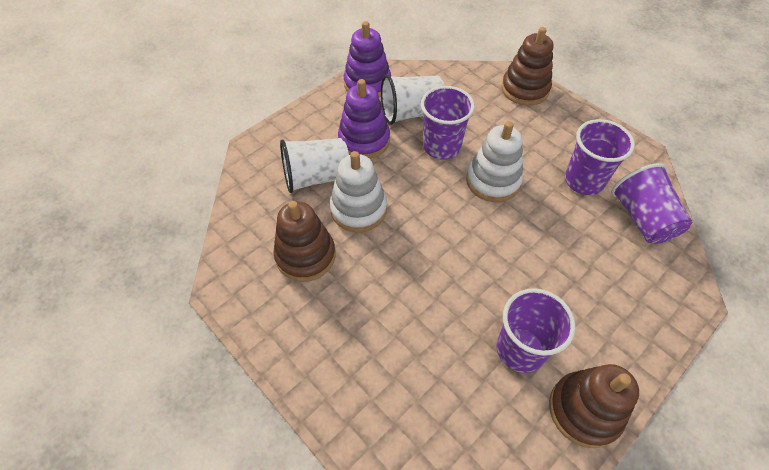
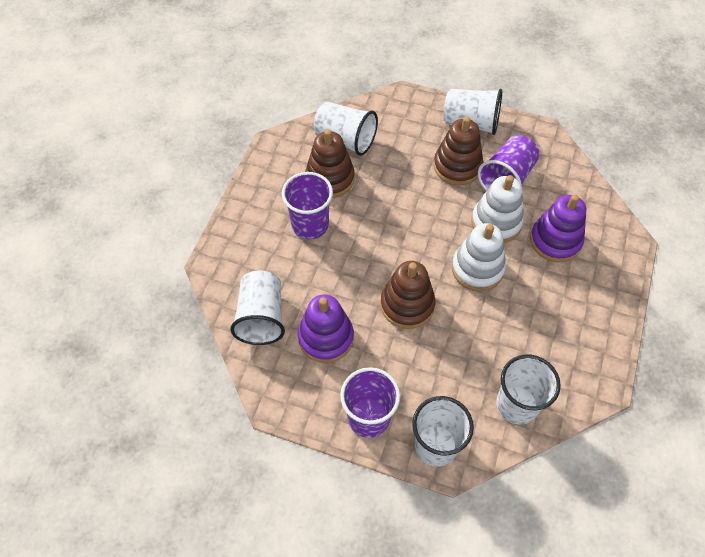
purple cup: 4 -> 3
white cup: 2 -> 5

